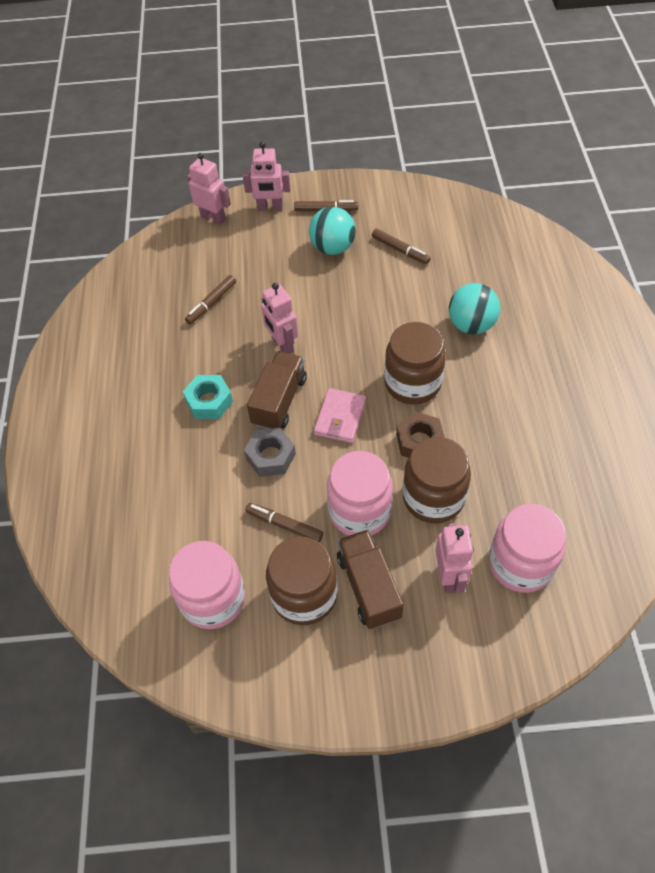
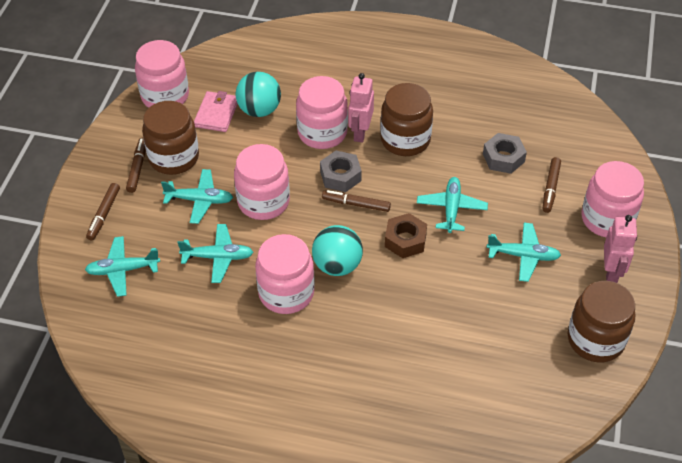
brown truck: 2 -> 0
grey nut: 1 -> 2
pink jar: 3 -> 5
pink robot: 4 -> 2
turquoise nut: 1 -> 0
turquoise plane: 0 -> 5

